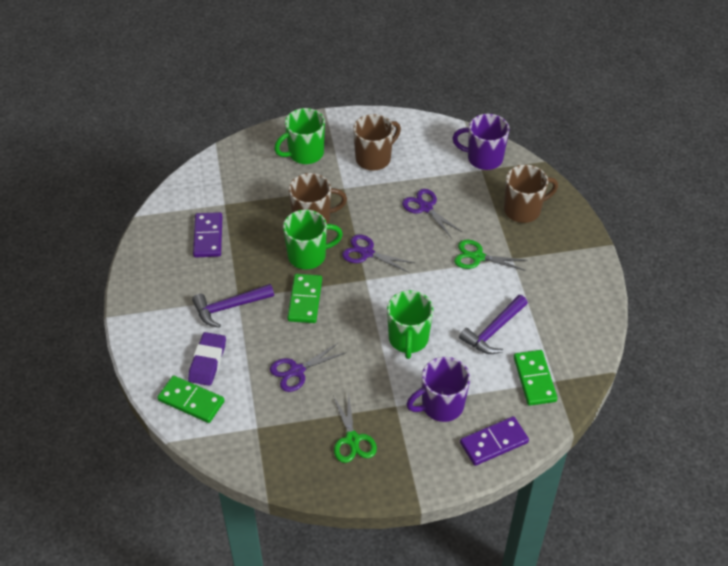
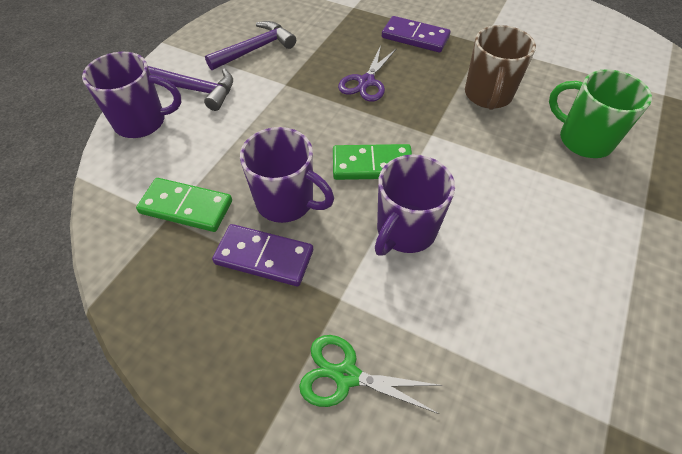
brown mug: 3 -> 1
green domino: 3 -> 2
green mug: 3 -> 1
green scissors: 2 -> 1
purple eraser: 1 -> 0
purple mug: 2 -> 3
purple scissors: 3 -> 1

